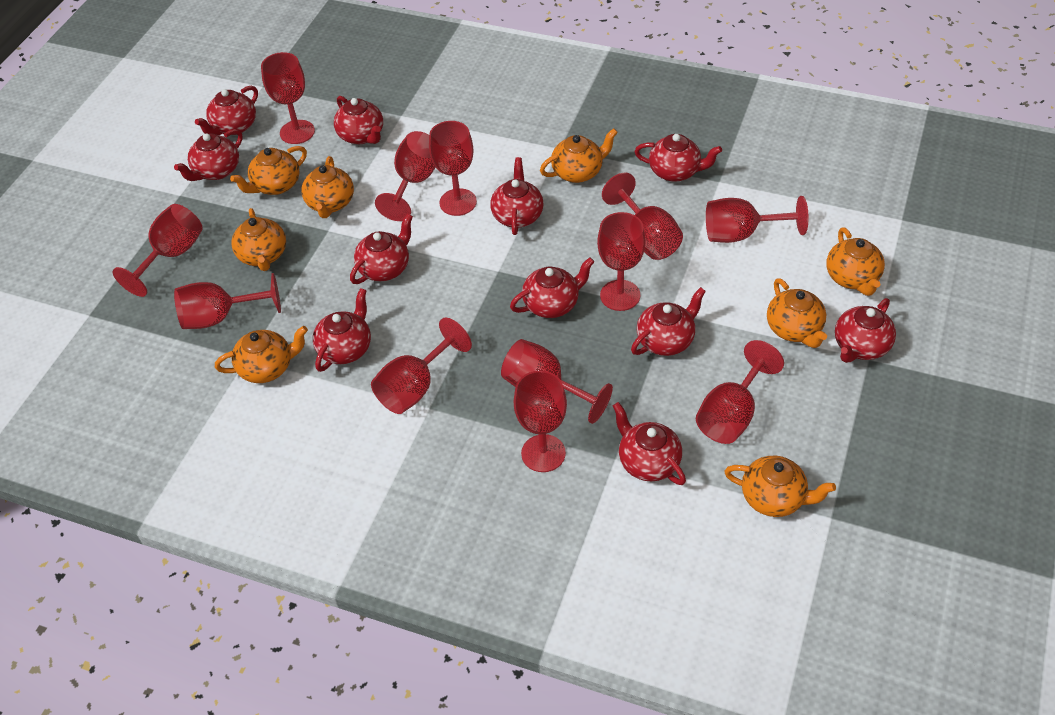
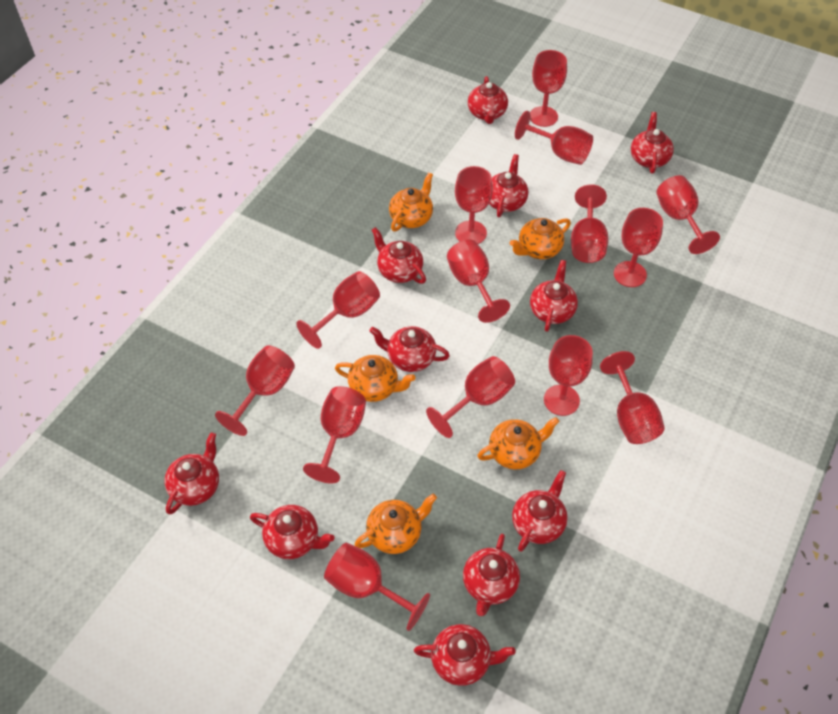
orange teapot: 8 -> 5
red goblet: 12 -> 14

